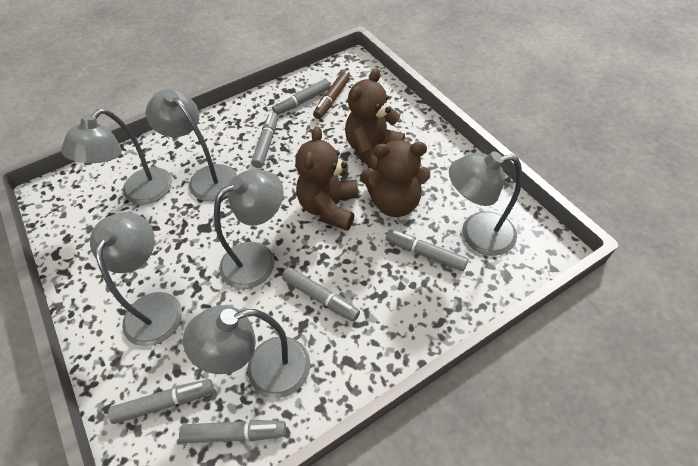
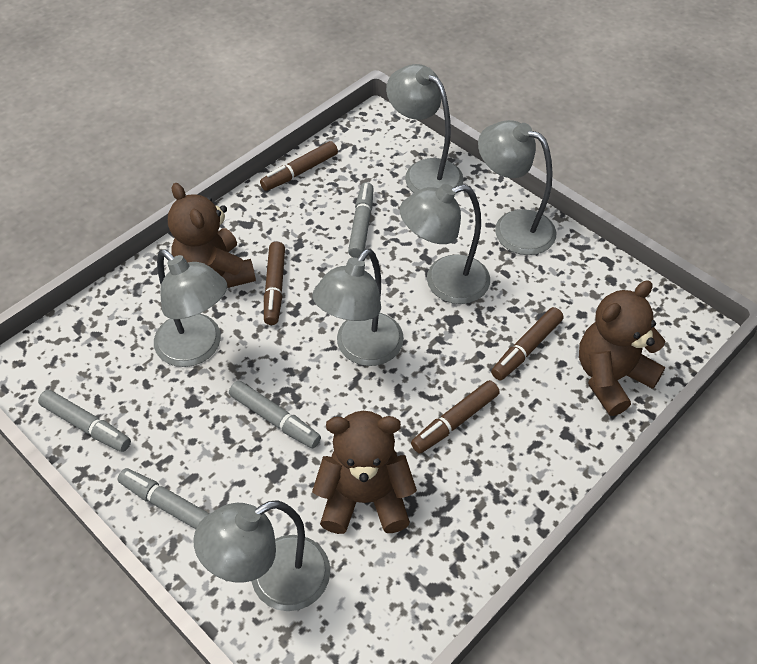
brown marker: 1 -> 4
grey marker: 6 -> 4

